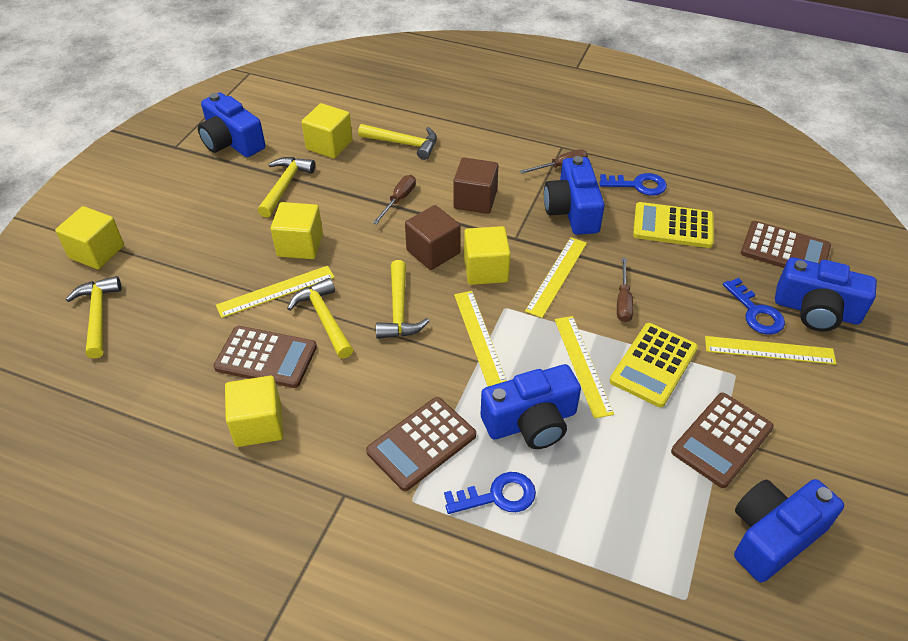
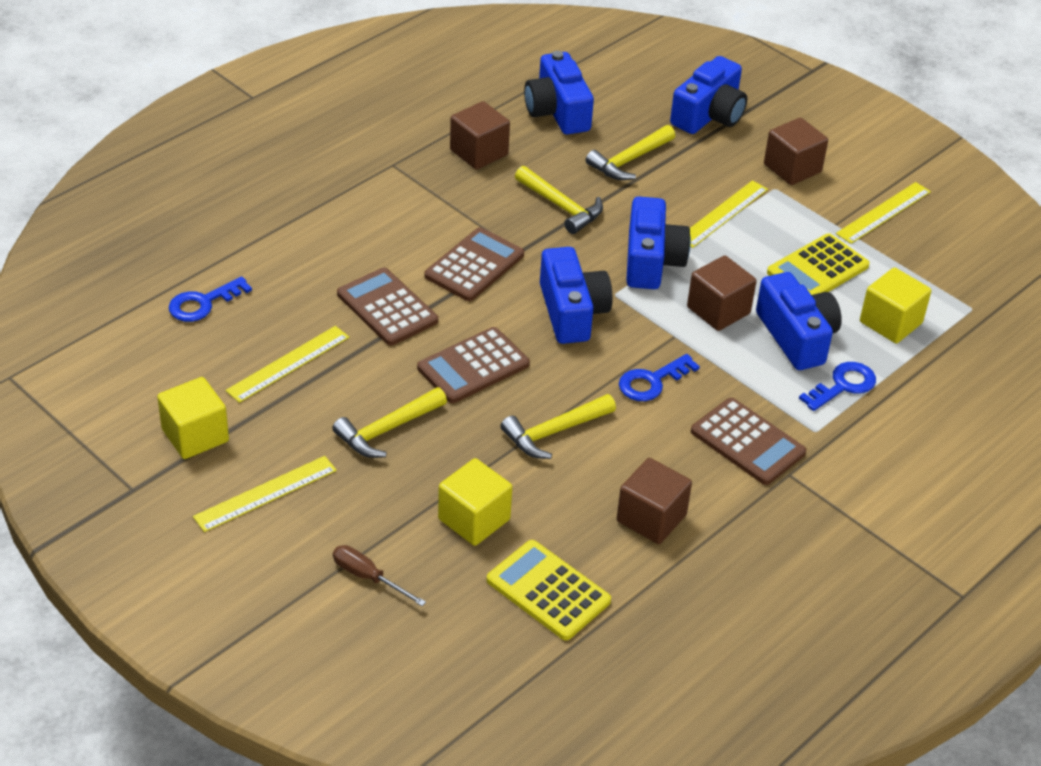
brown cube: 2 -> 4
brown screwdriver: 3 -> 1
yellow cube: 5 -> 3
yellow hammer: 5 -> 4
yellow ruler: 5 -> 4

